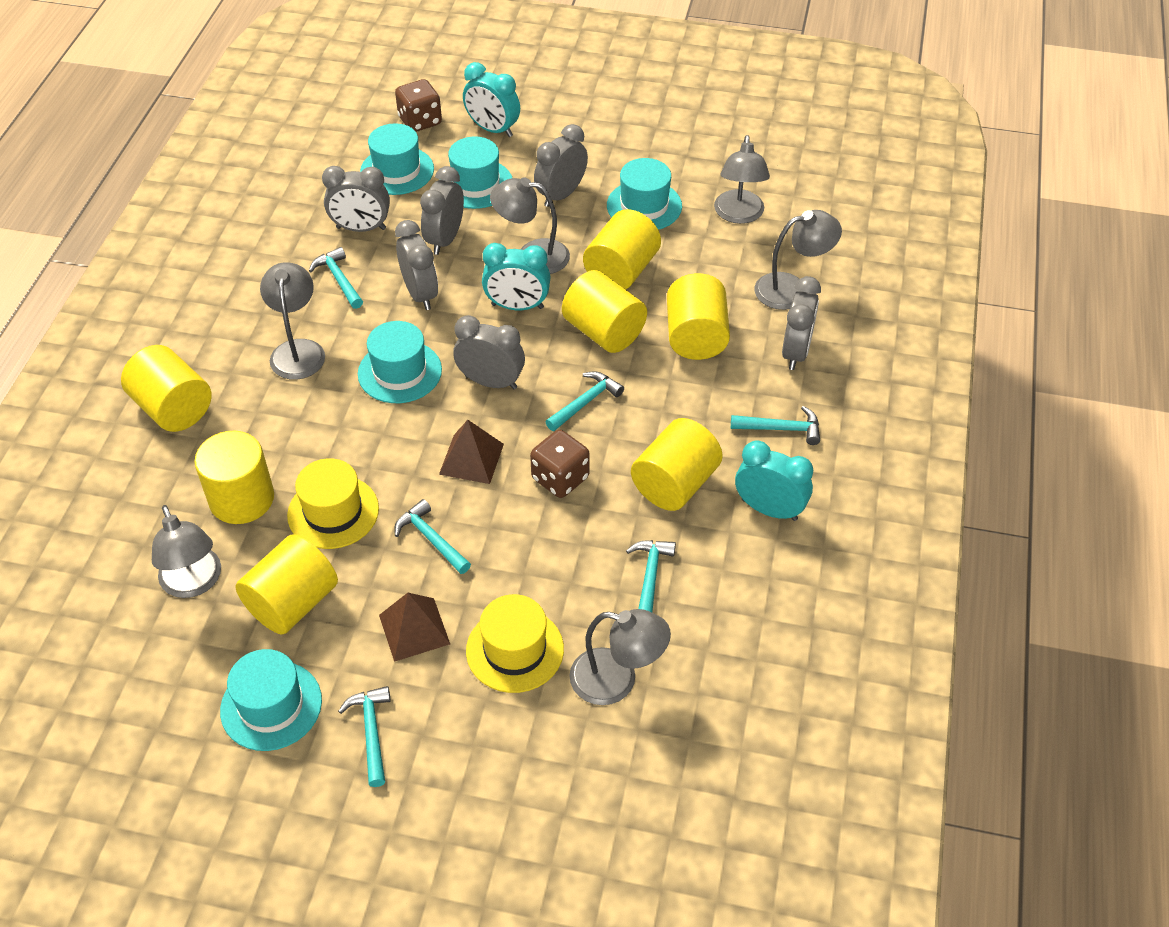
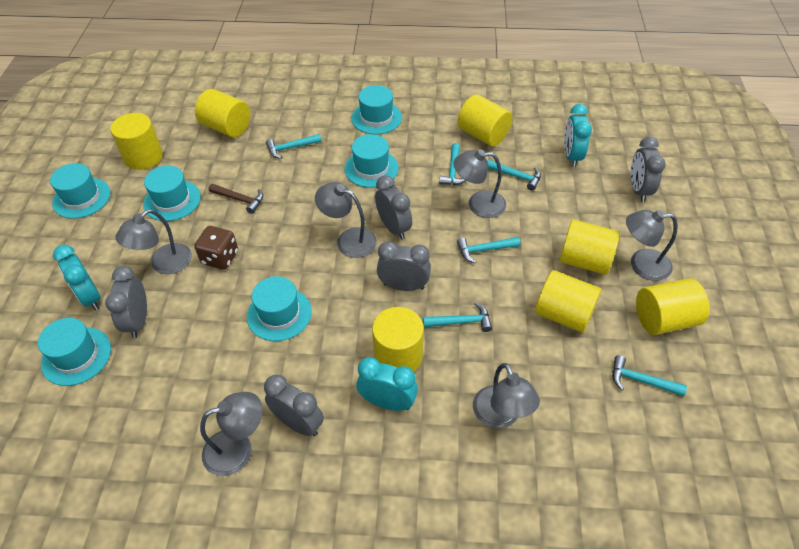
brown dice: 2 -> 1
brown hammer: 0 -> 1
brown pyramid: 2 -> 0
grey clock: 6 -> 5
turquoise hat: 5 -> 6
yellow hat: 2 -> 0

